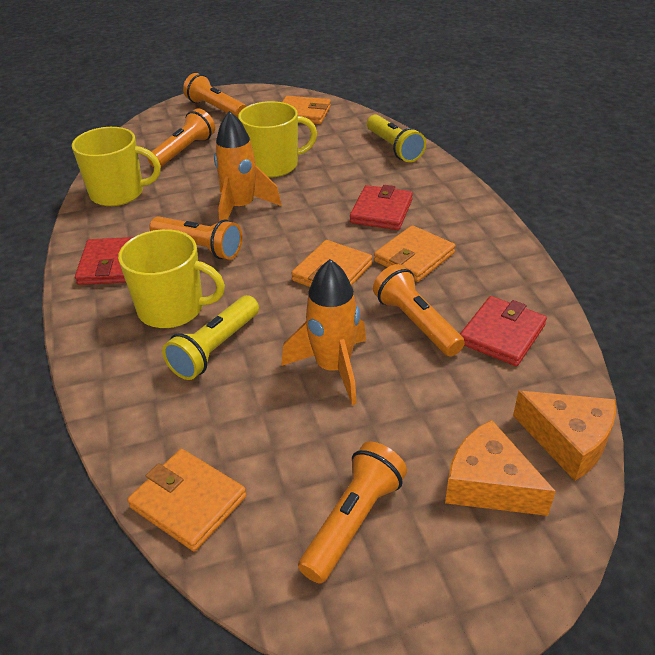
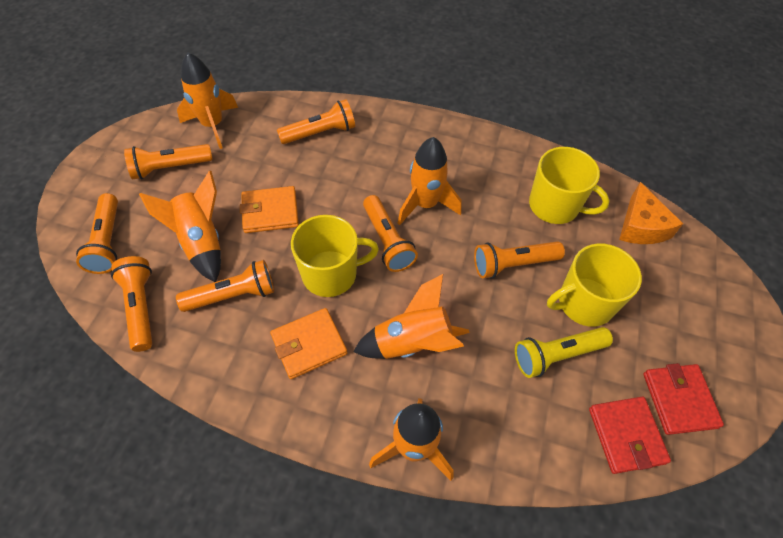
orange cheese: 2 -> 1
orange flashlight: 5 -> 7
orange rocket: 2 -> 5
orange wallet: 4 -> 2
red wallet: 3 -> 2
yellow flashlight: 2 -> 1

